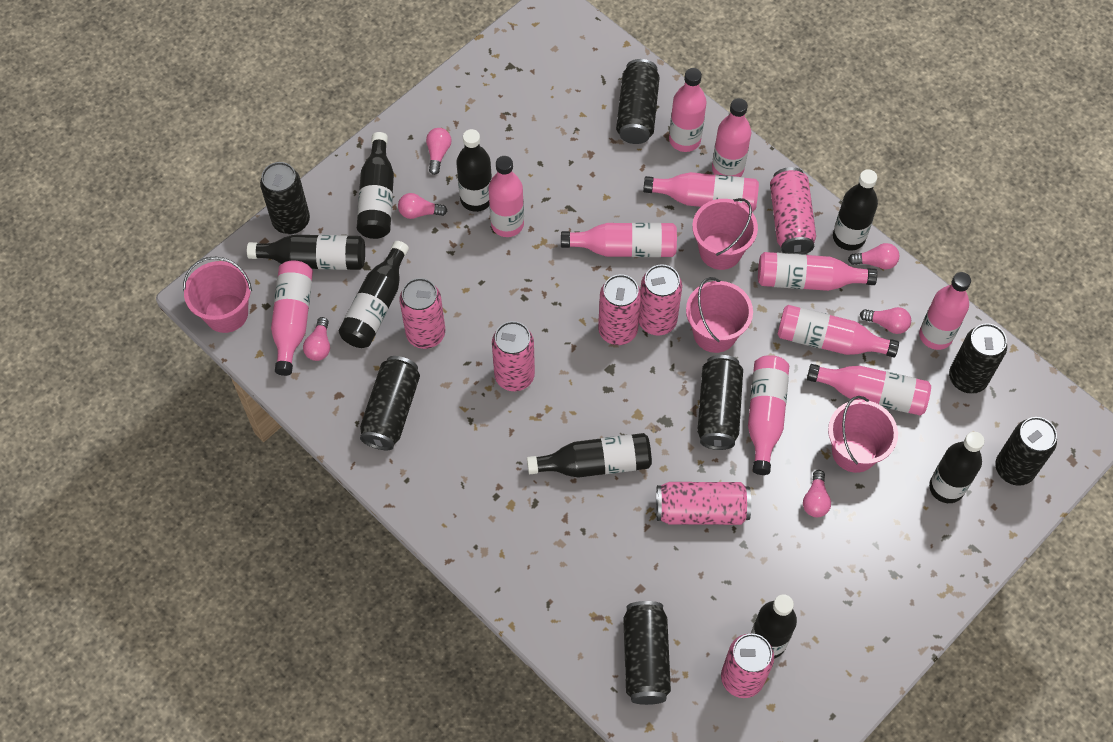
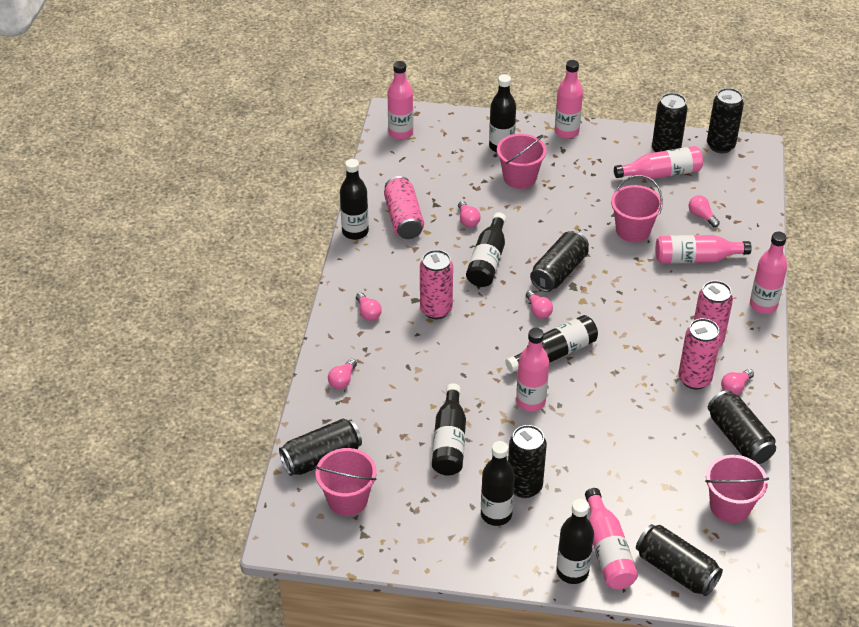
black bottle: 8 -> 7
pink bottle: 11 -> 7
pink can: 7 -> 4

